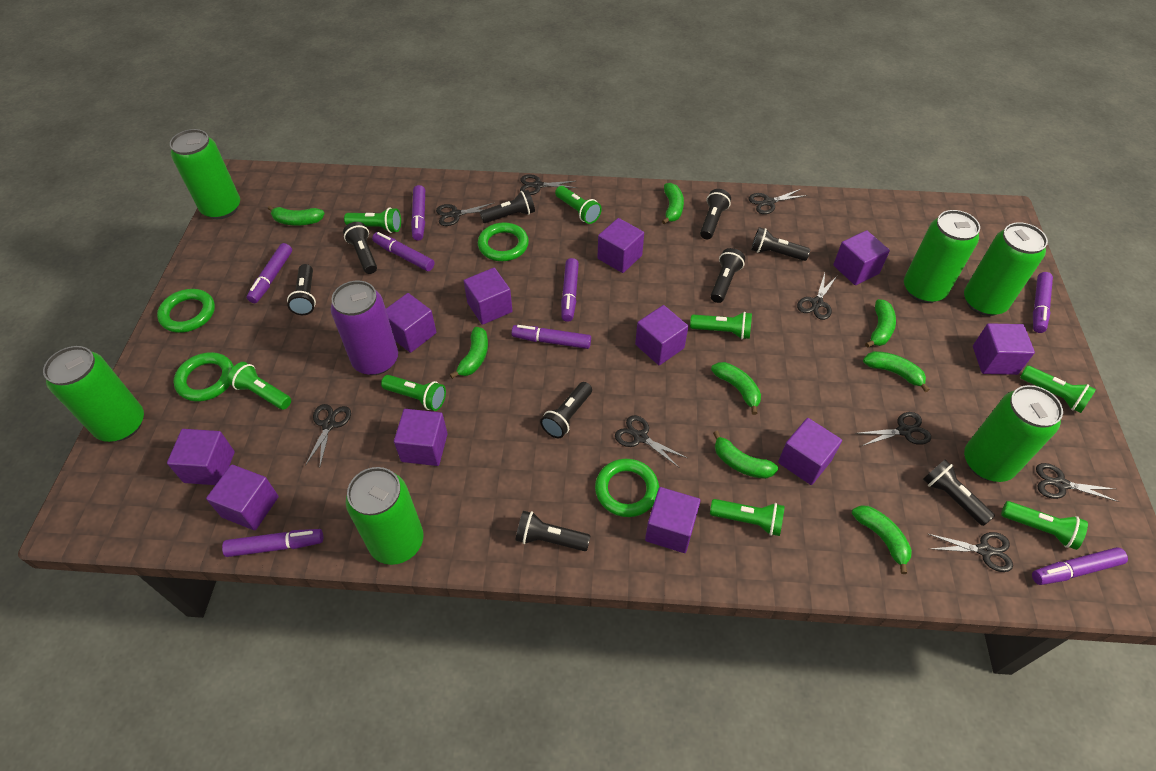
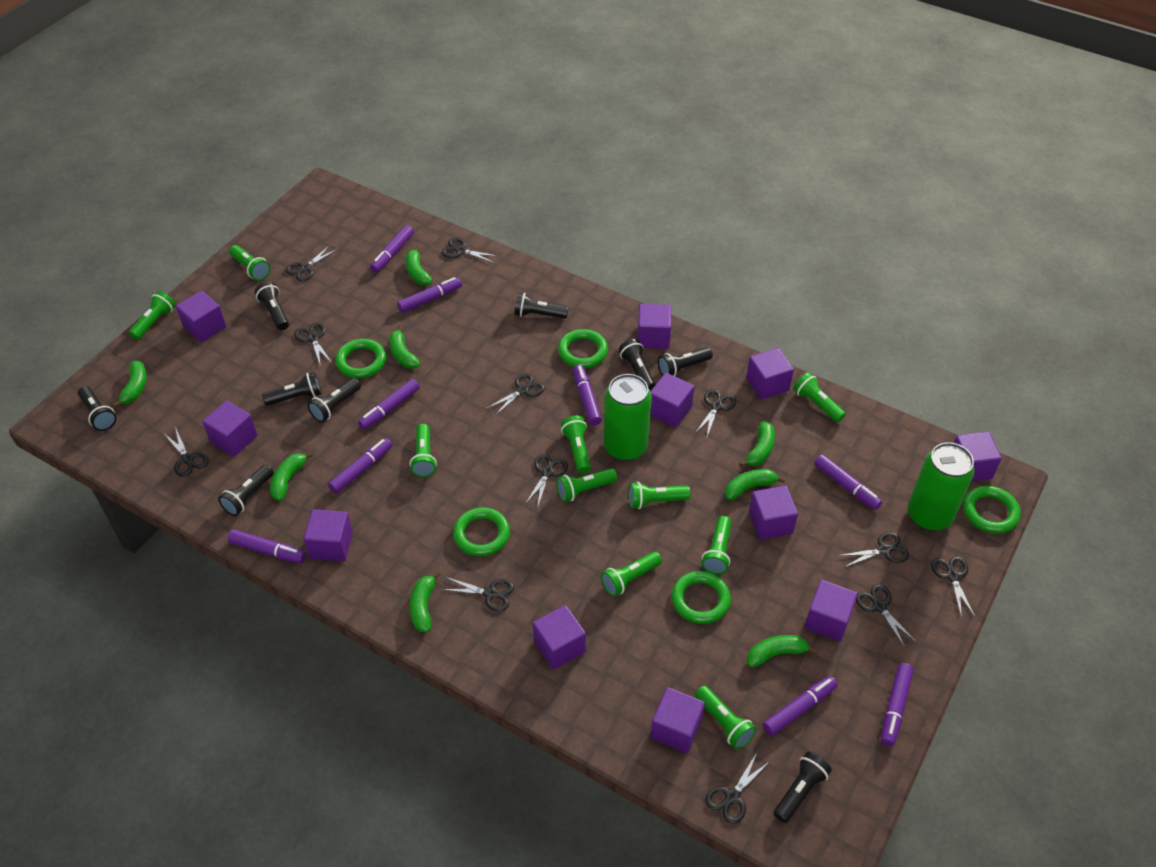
black scissors: 9 -> 12
green can: 6 -> 2
green flashlight: 8 -> 10
green ring: 4 -> 5
purple can: 1 -> 0
purple marker: 8 -> 9

